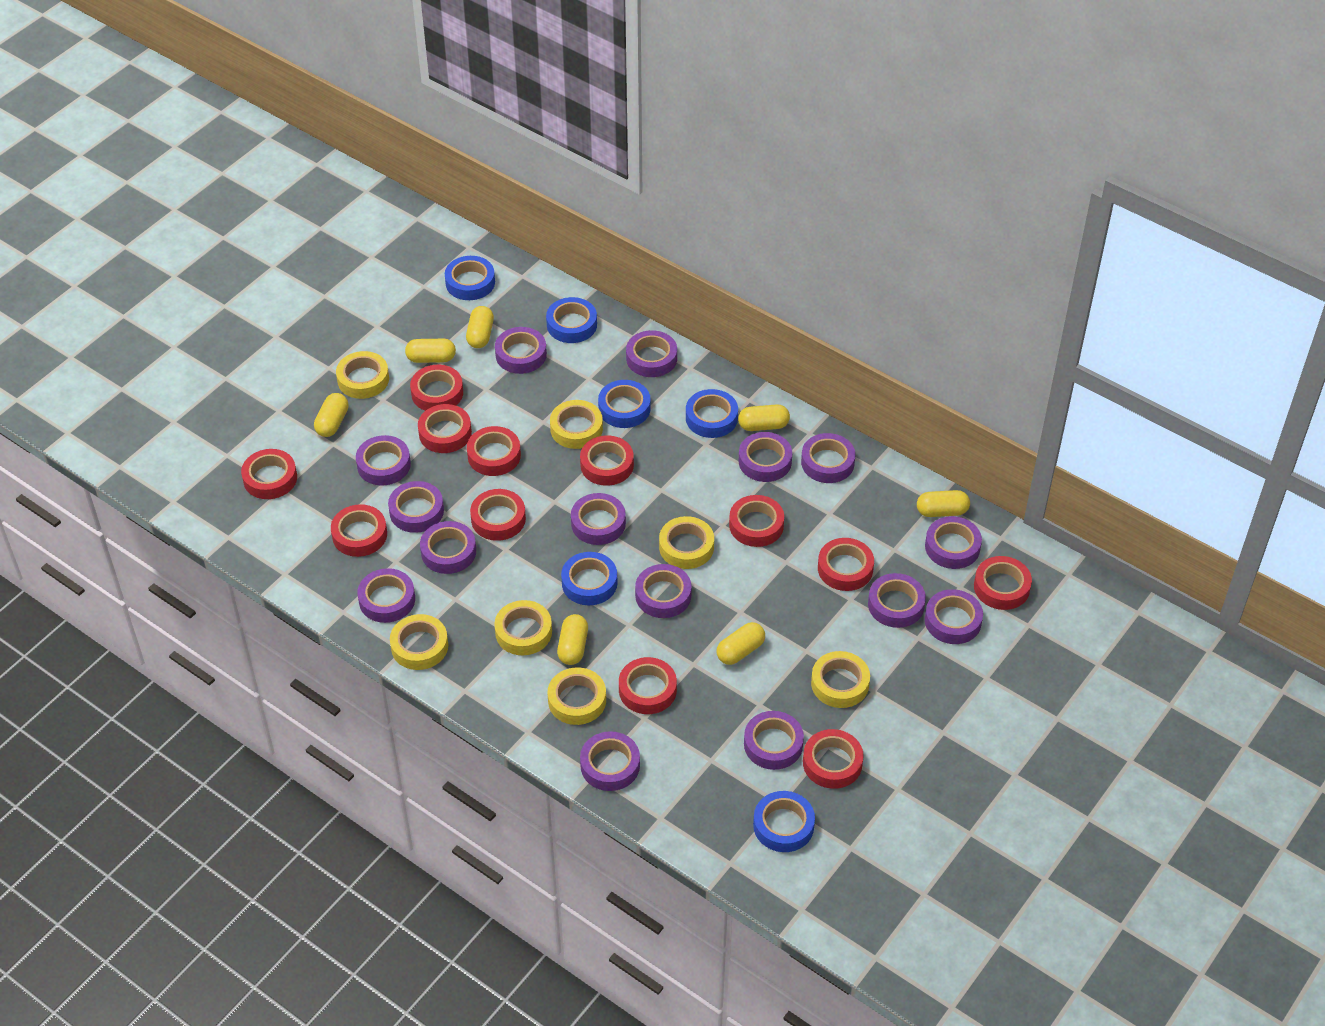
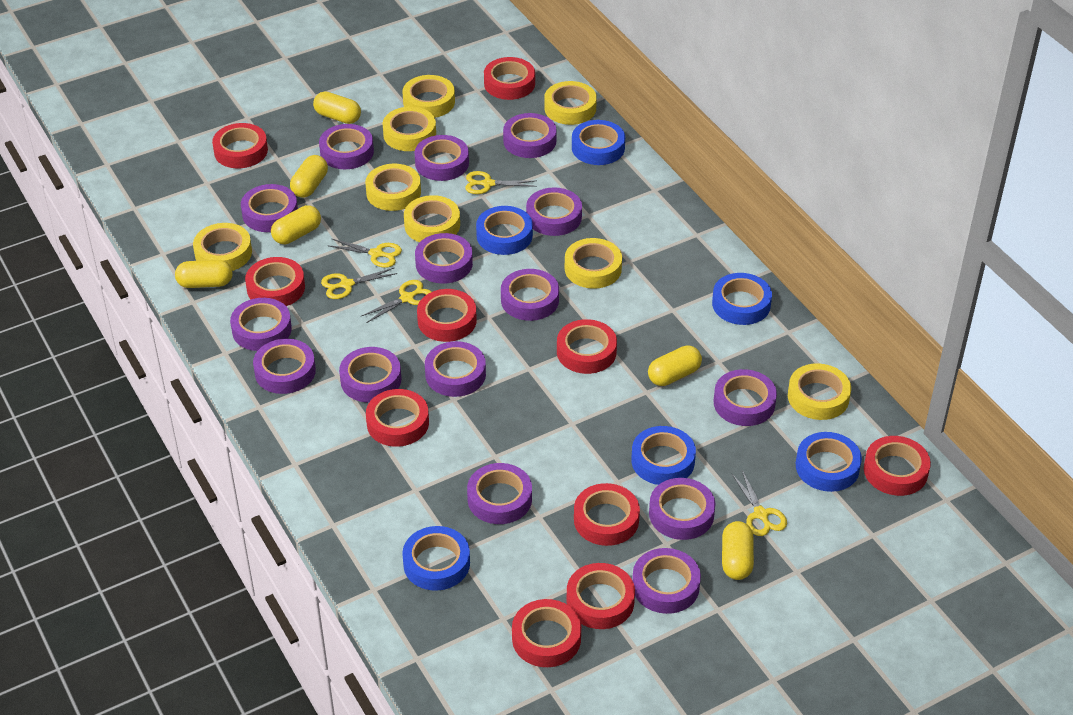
red tape: 12 -> 10
yellow capsule: 7 -> 6
yellow scissors: 0 -> 5
yellow tape: 7 -> 8

